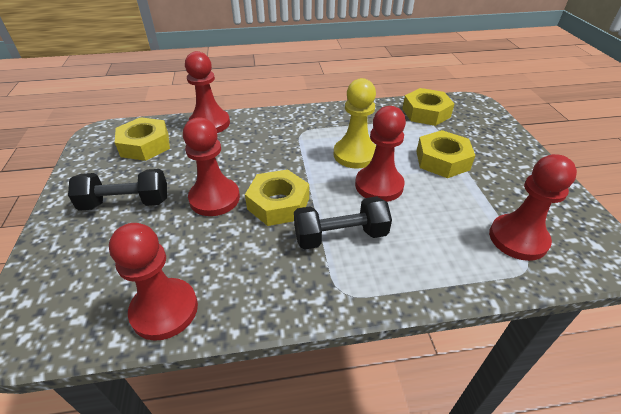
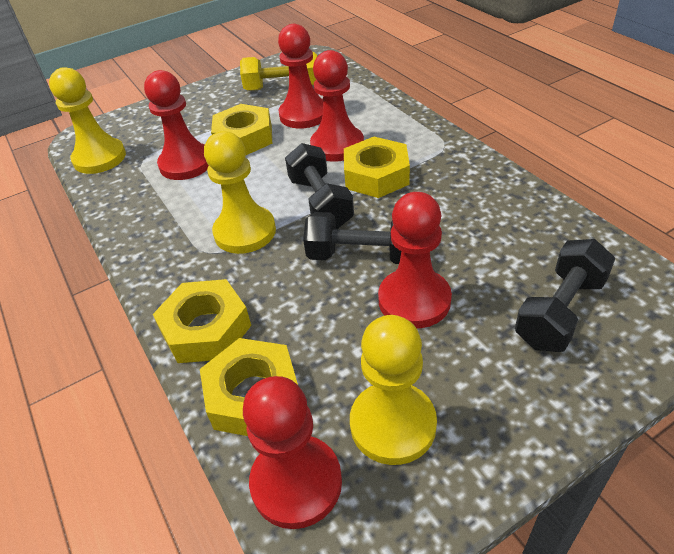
black dumbbell: 2 -> 3
yellow dumbbell: 0 -> 1
yellow pawn: 1 -> 3

